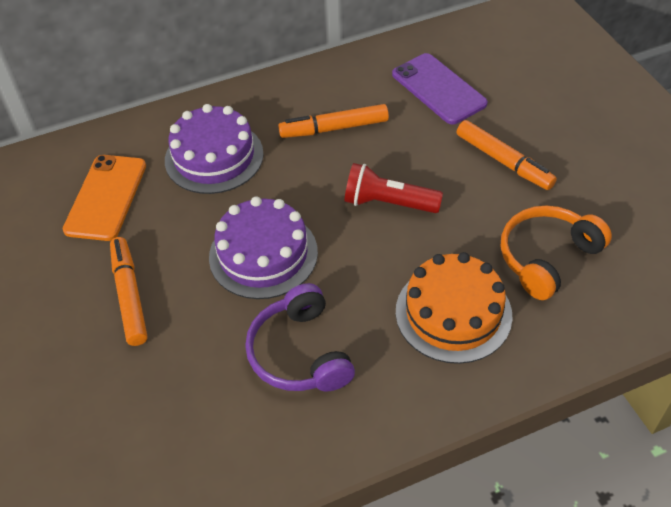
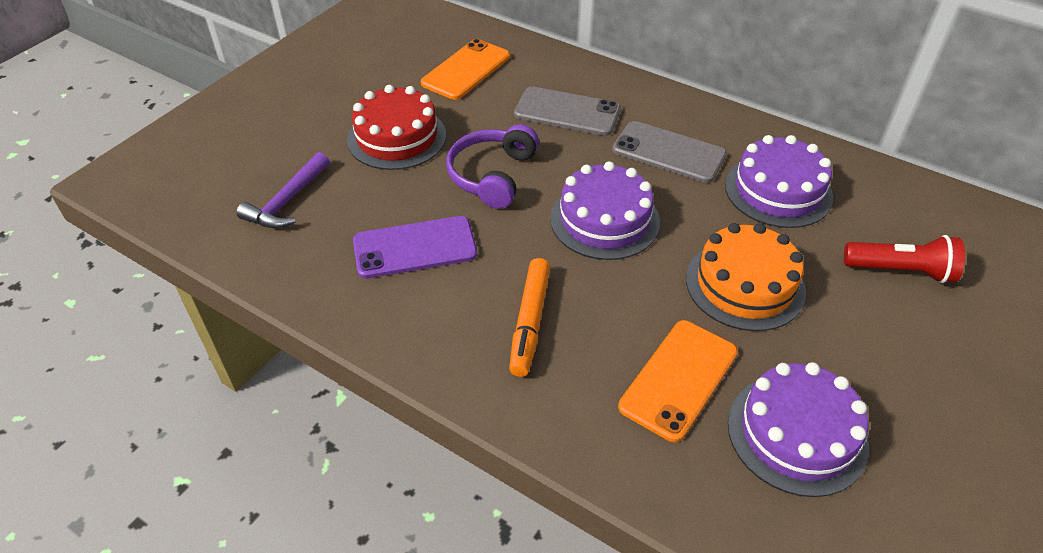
grey phone: 0 -> 2
orange headphones: 1 -> 0
orange marker: 3 -> 1
orange phone: 1 -> 2
purple cake: 2 -> 3
purple hammer: 0 -> 1
red cake: 0 -> 1

